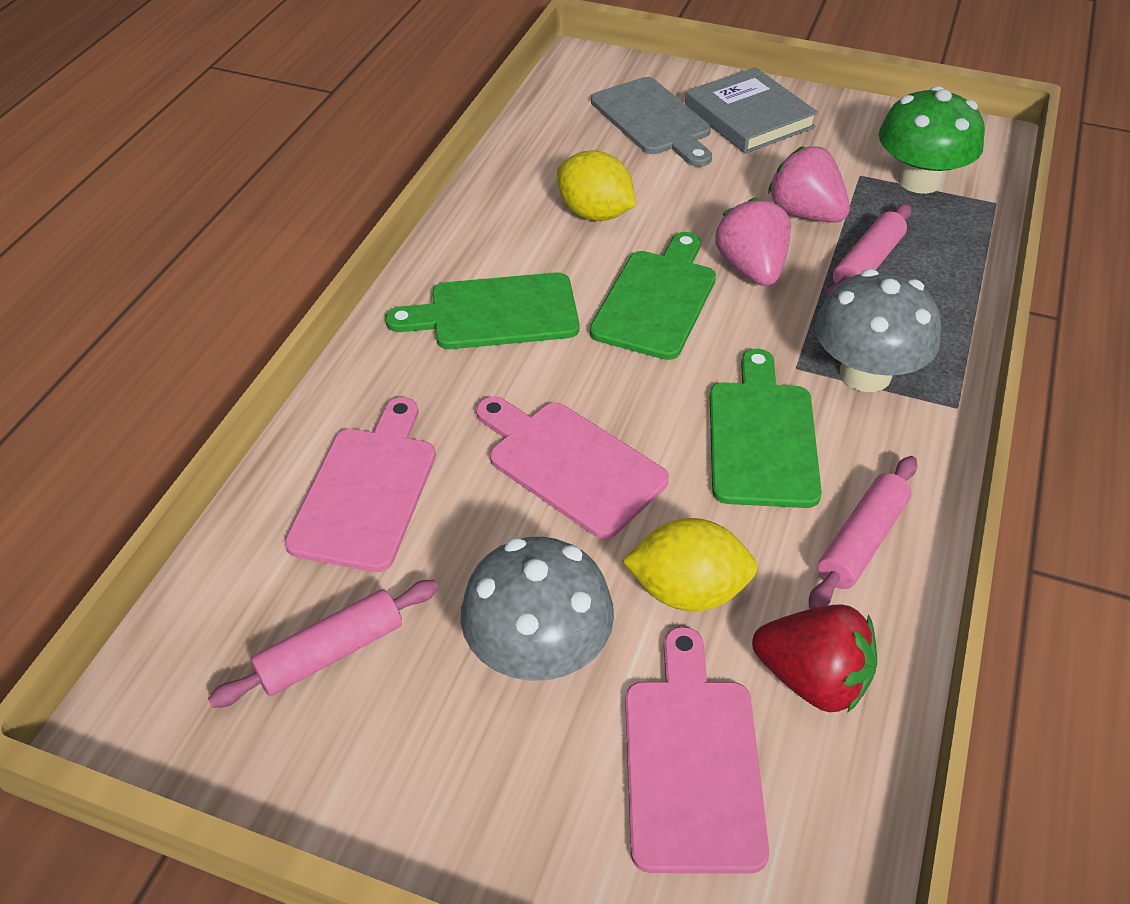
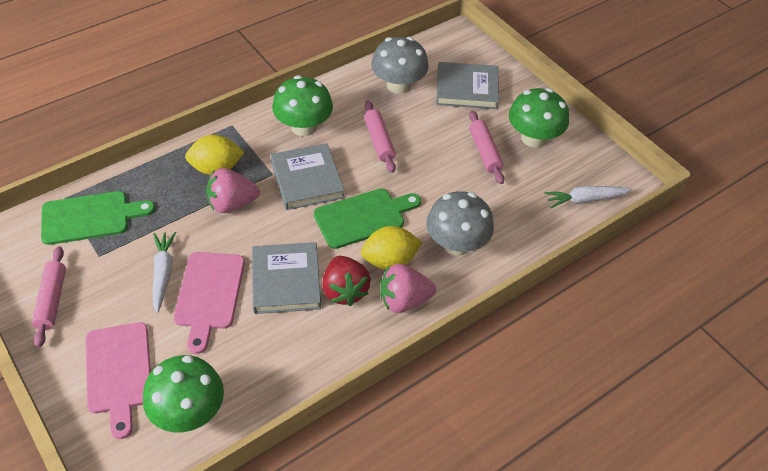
green cutting board: 3 -> 2
green mushroom: 1 -> 3
grey book: 1 -> 3
grey cutting board: 1 -> 0
pink cutting board: 3 -> 2
white carrot: 0 -> 2

